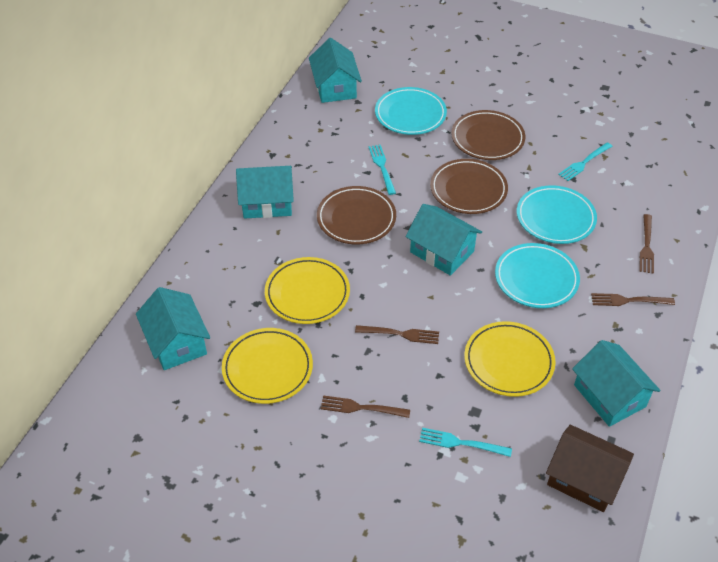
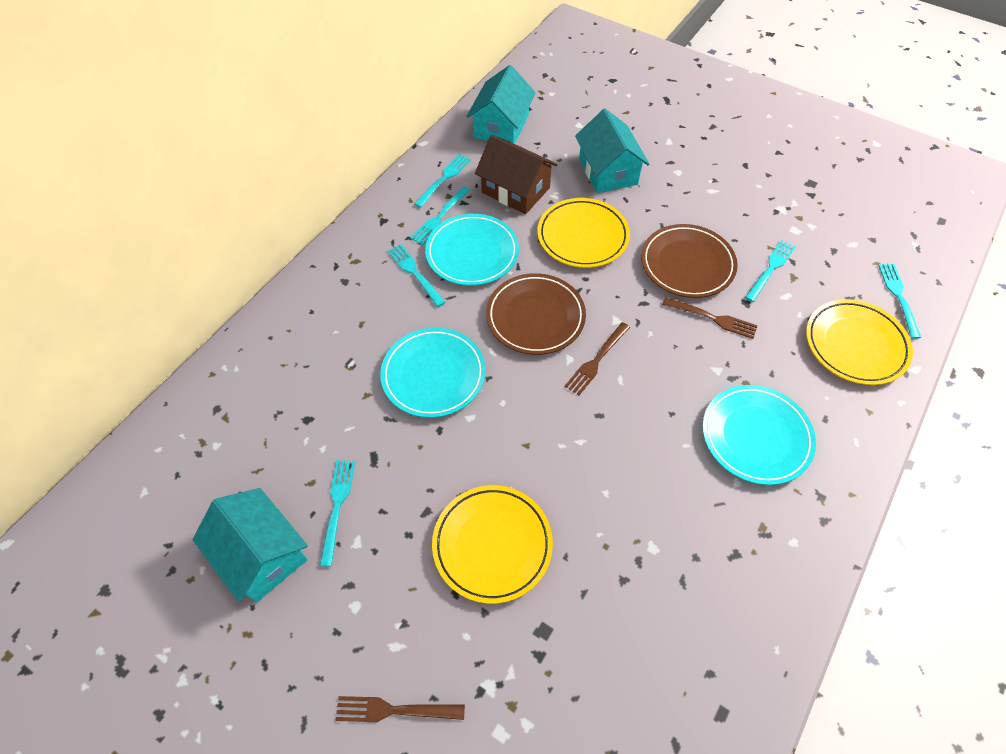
brown fork: 4 -> 3
brown plate: 3 -> 2
turquoise fork: 3 -> 6
turquoise house: 5 -> 3

